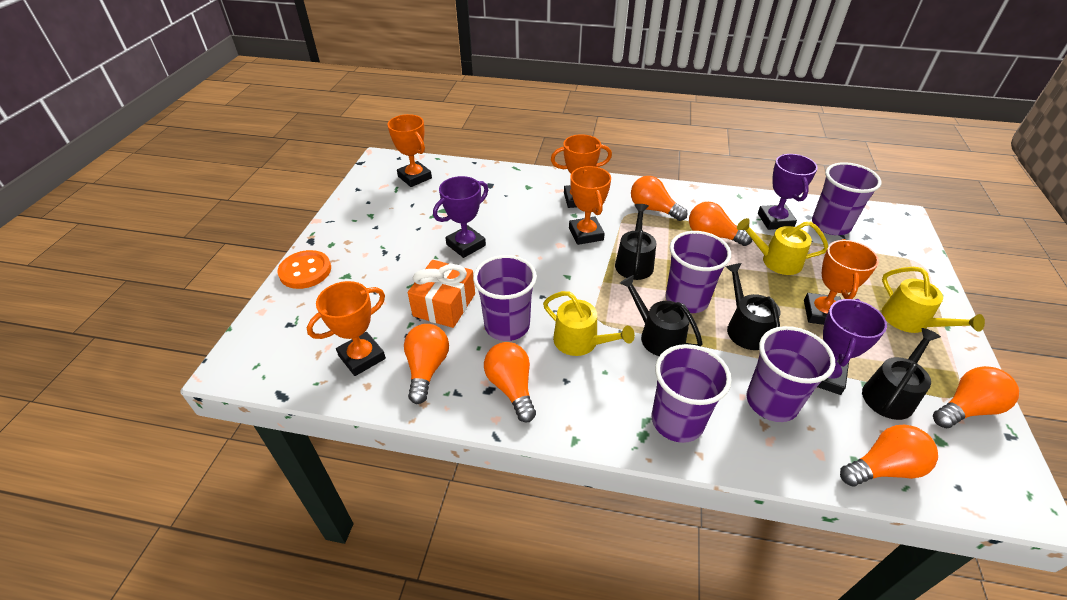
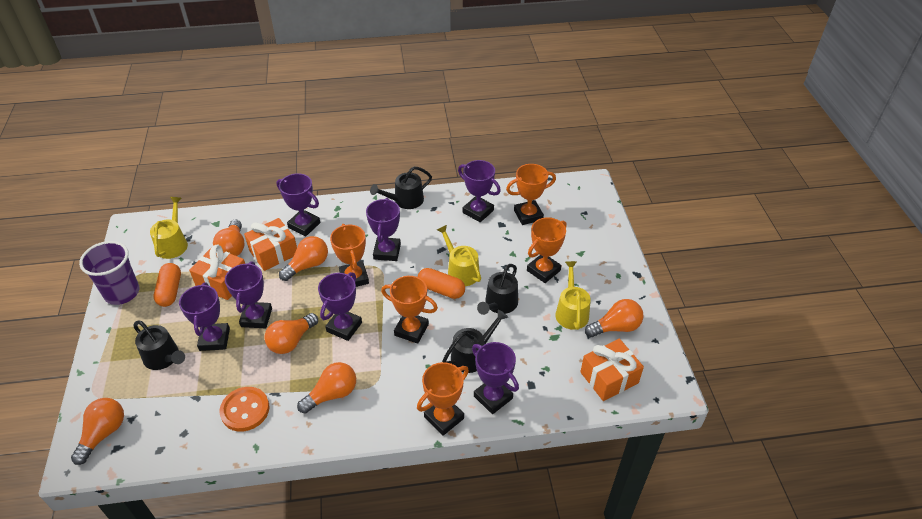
orange capsule: 0 -> 2
orange gift: 1 -> 3
purple cup: 5 -> 1
purple trophy: 3 -> 7

